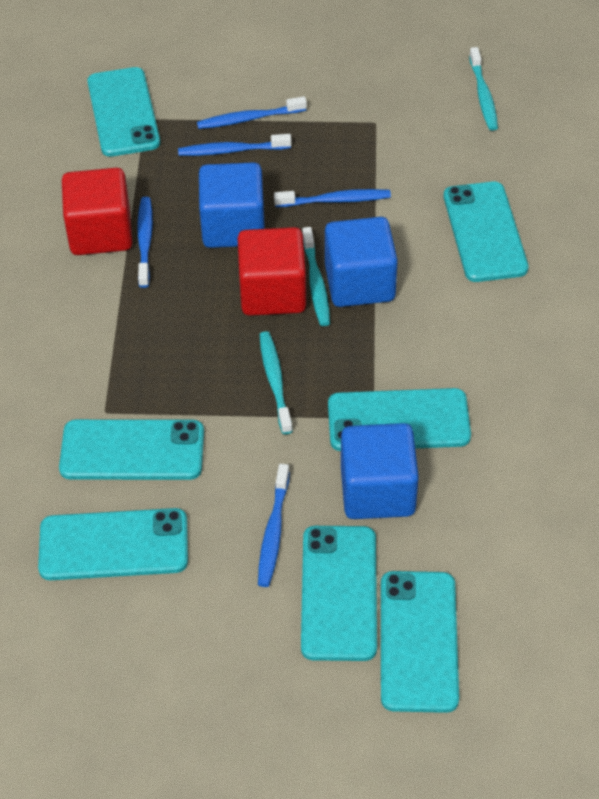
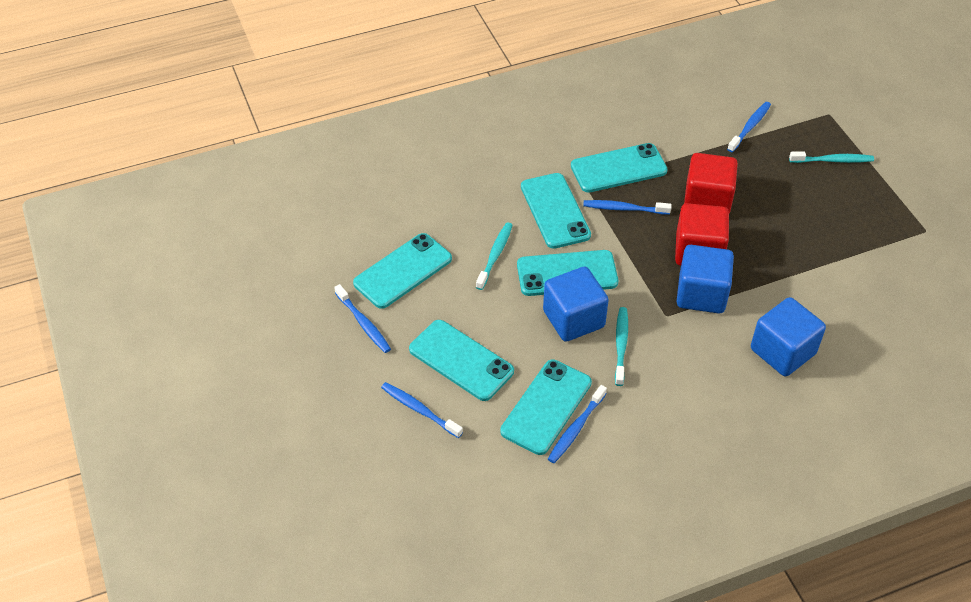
turquoise phone: 7 -> 6

